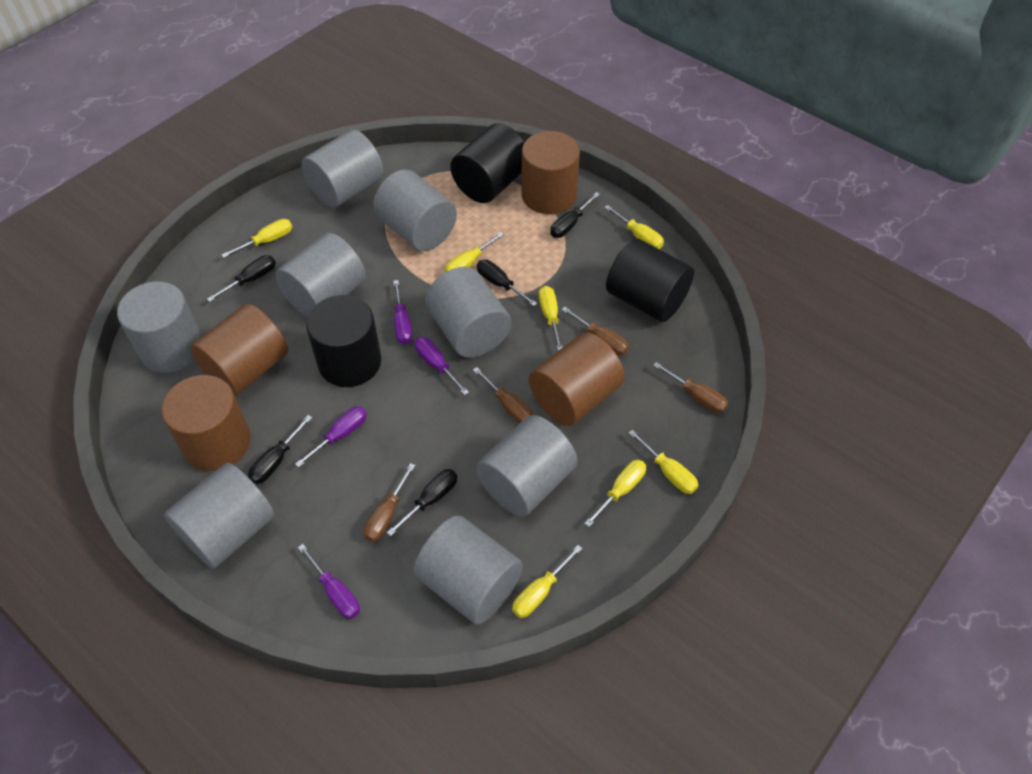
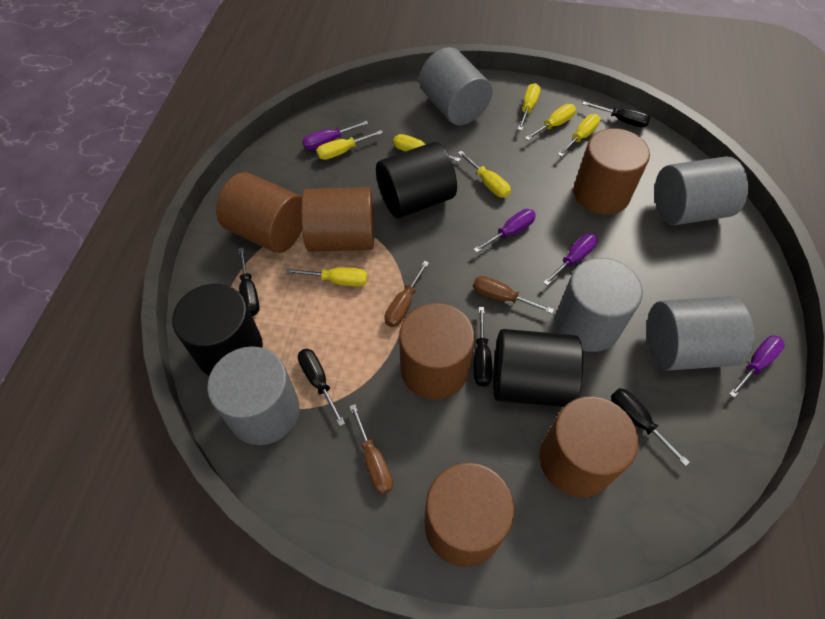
brown cylinder: 4 -> 6
brown screwdriver: 4 -> 3
grey cylinder: 8 -> 5

